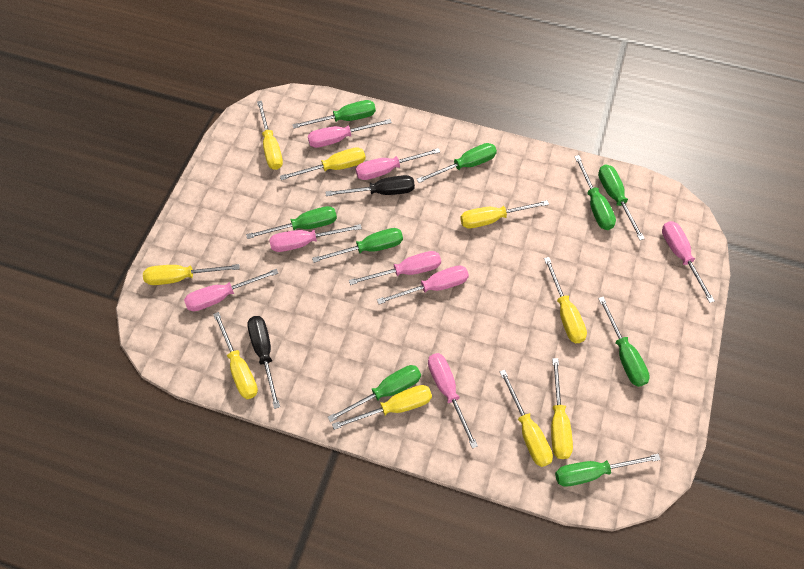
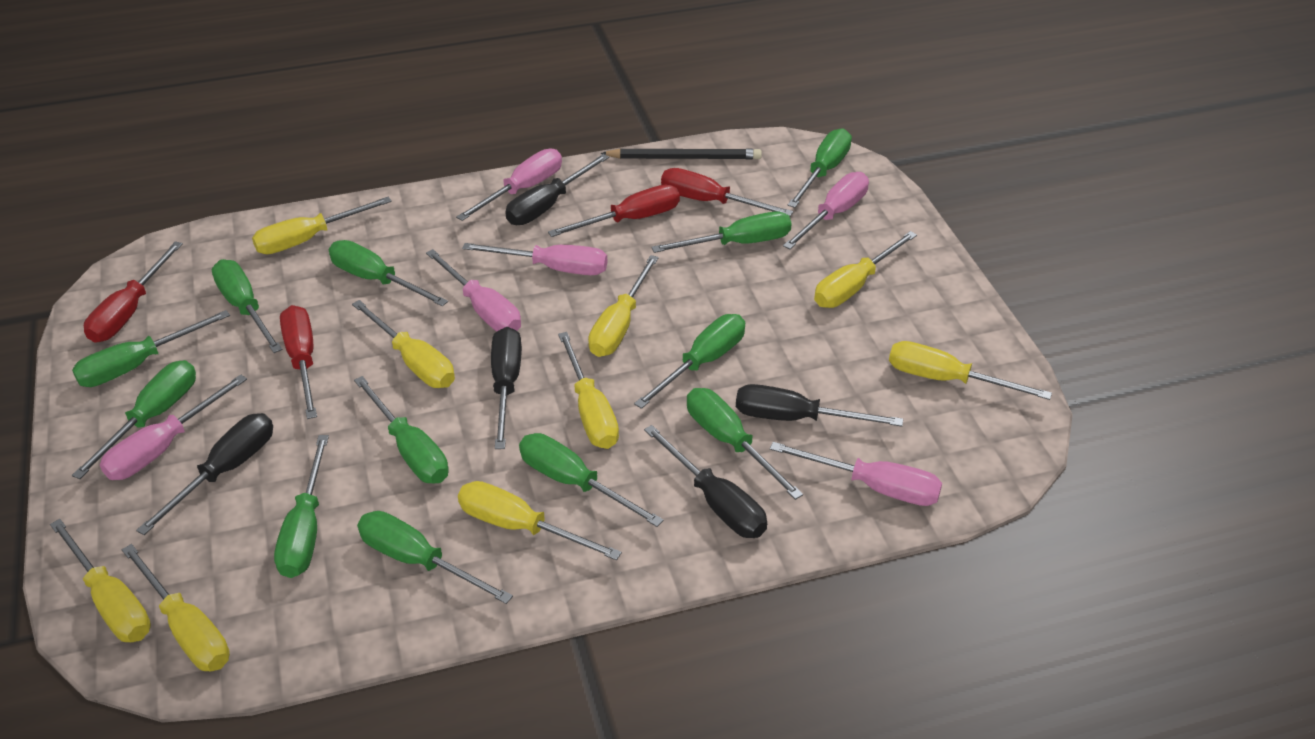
black pencil: 0 -> 1
black screwdriver: 2 -> 5
green screwdriver: 9 -> 12
pink screwdriver: 8 -> 6
red screwdriver: 0 -> 4

